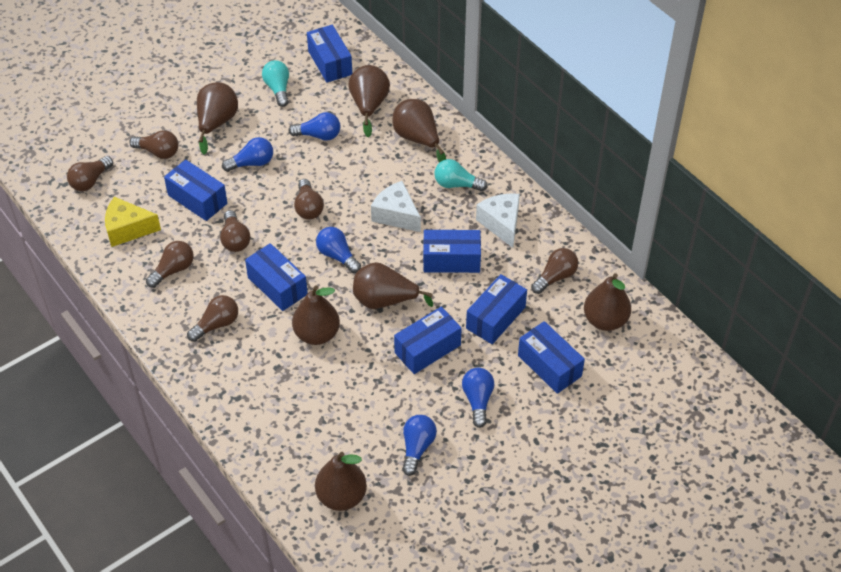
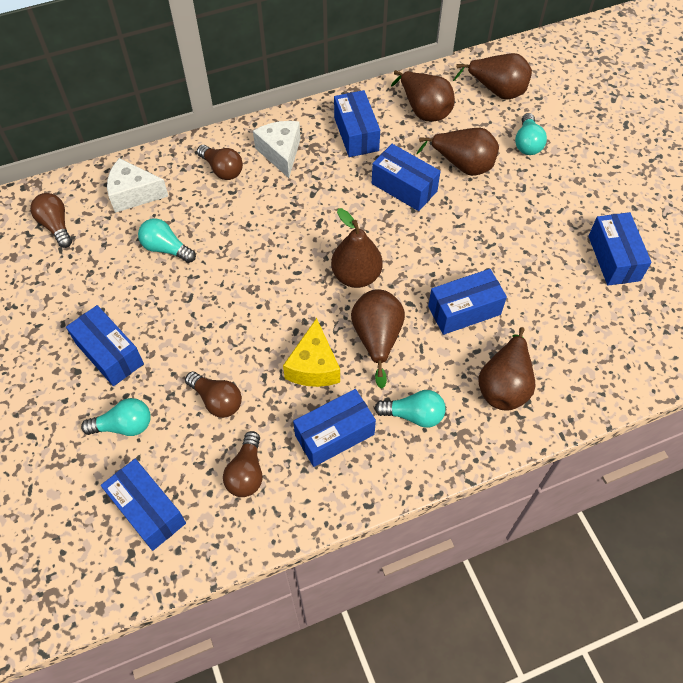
blue light bulb: 5 -> 0
brown light bulb: 7 -> 4
brown pear: 7 -> 6
turquoise light bulb: 2 -> 4

